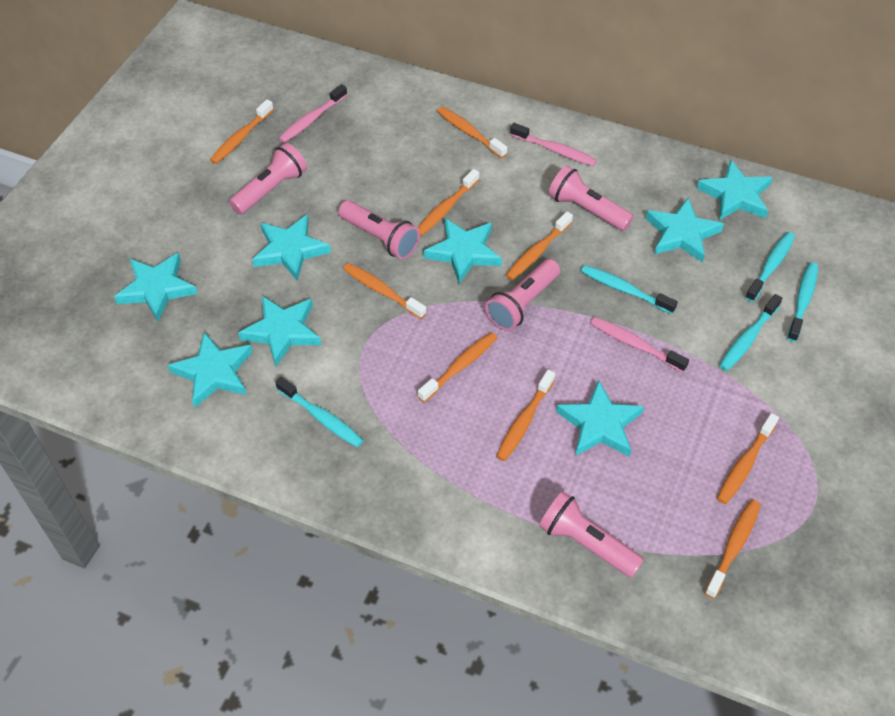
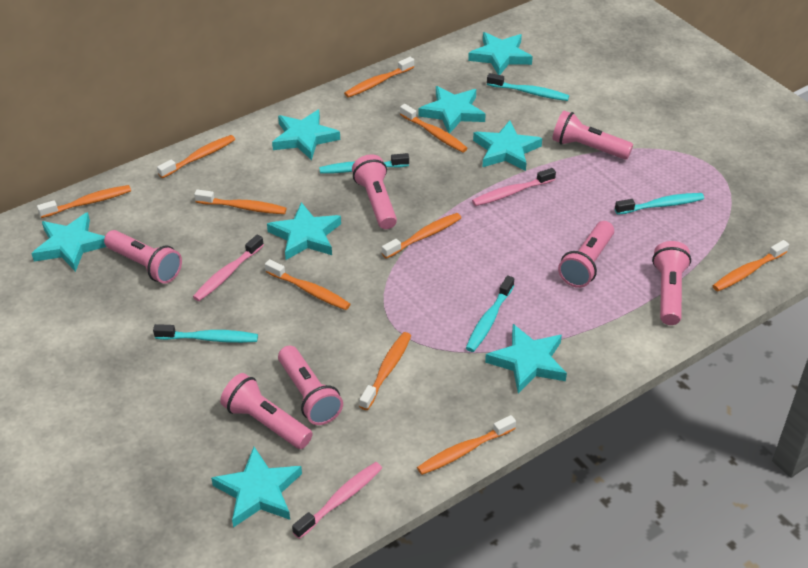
orange toothbrush: 9 -> 10
pink flashlight: 5 -> 7

